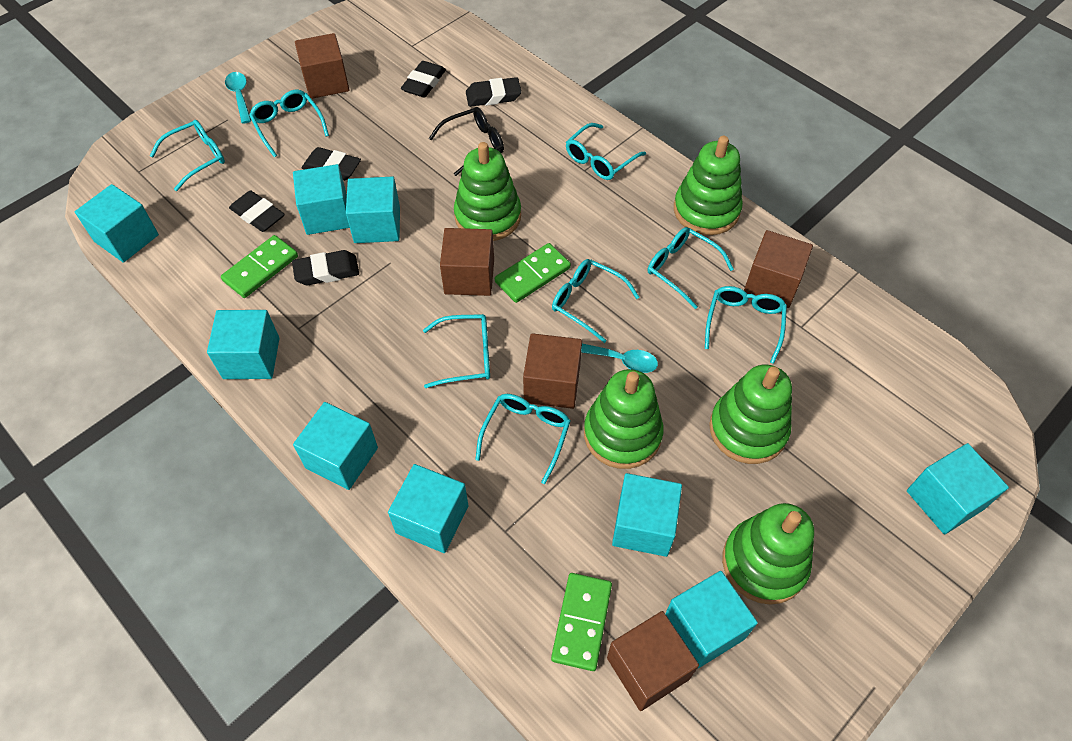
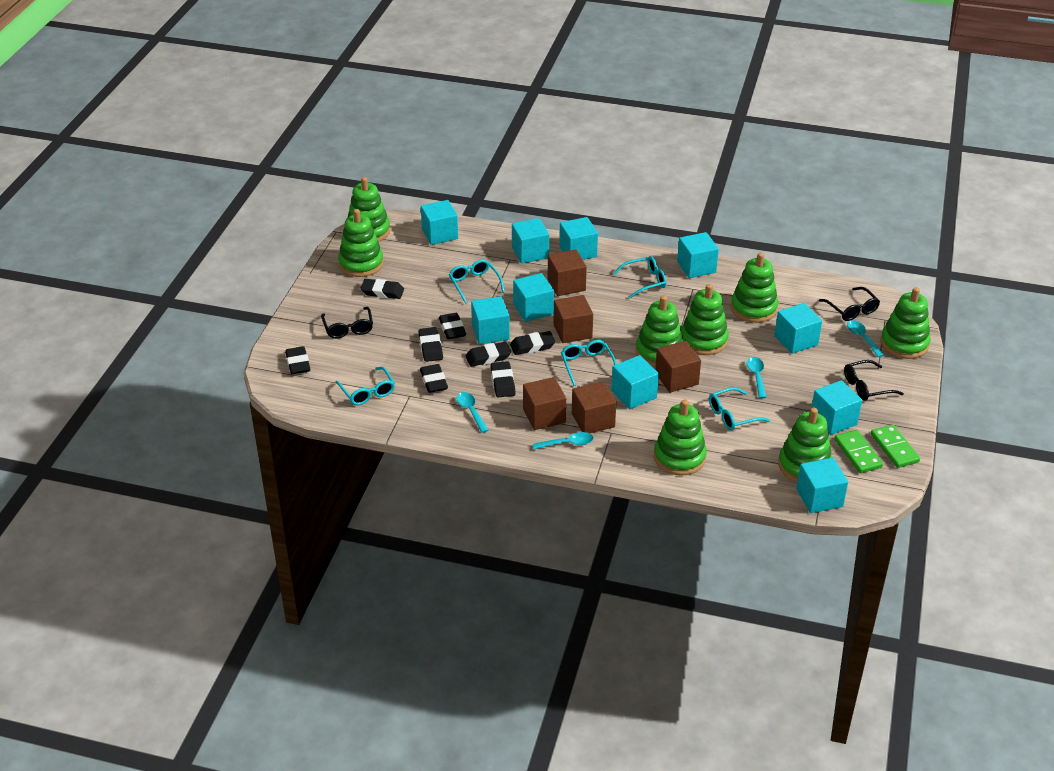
black eraser: 5 -> 8
black glasses: 1 -> 3
green domino: 3 -> 2
green stacking toy: 5 -> 8
turquoise cube: 9 -> 10
turquoise glasses: 8 -> 5
turquoise spoon: 2 -> 4

